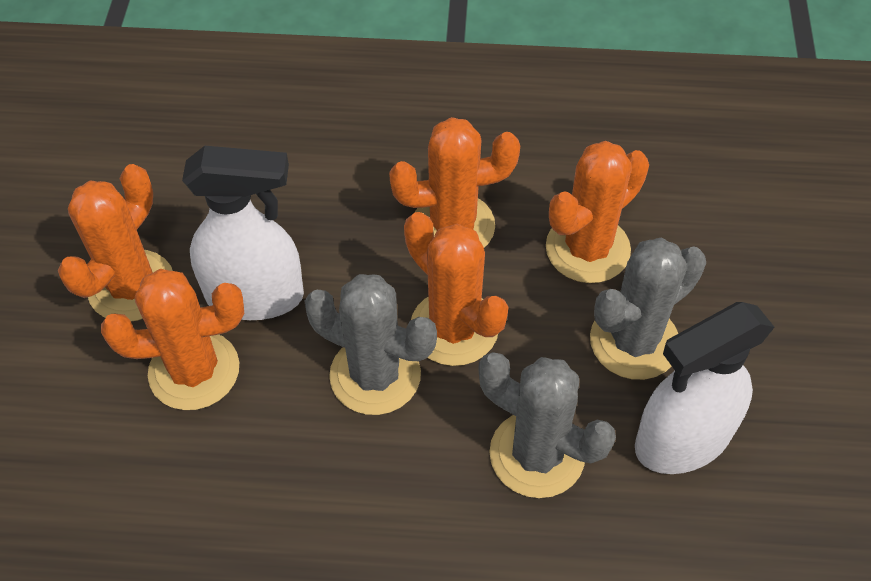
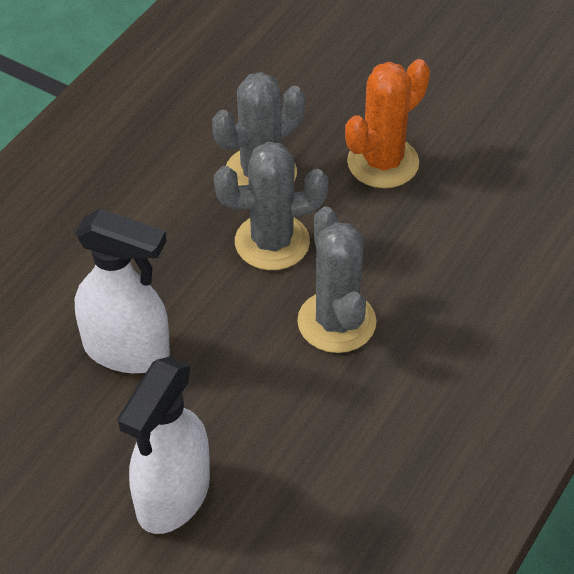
orange cactus: 5 -> 1

